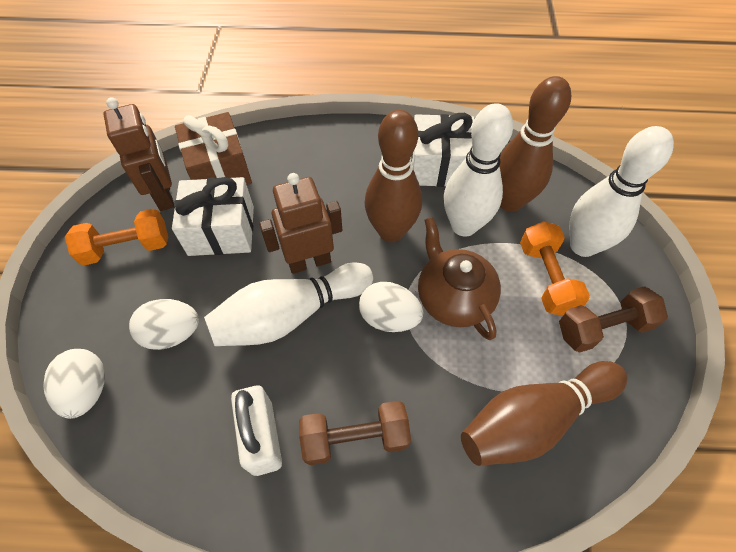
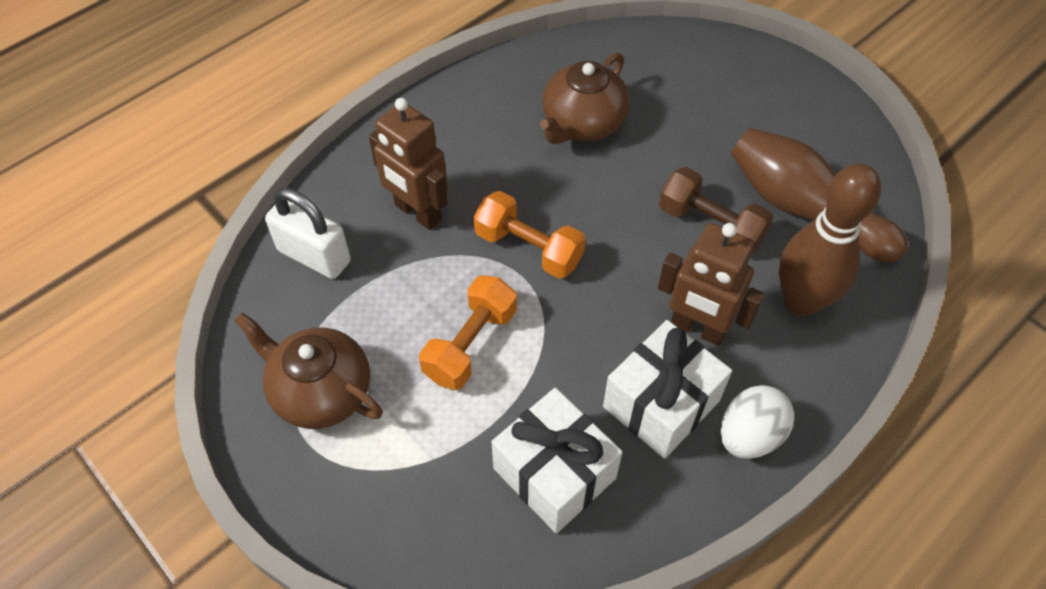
brown bowling pin: 3 -> 2
brown dumbbell: 2 -> 1
brown gift: 1 -> 0
brown teapot: 1 -> 2
white bowling pin: 3 -> 0
white egg: 3 -> 1

